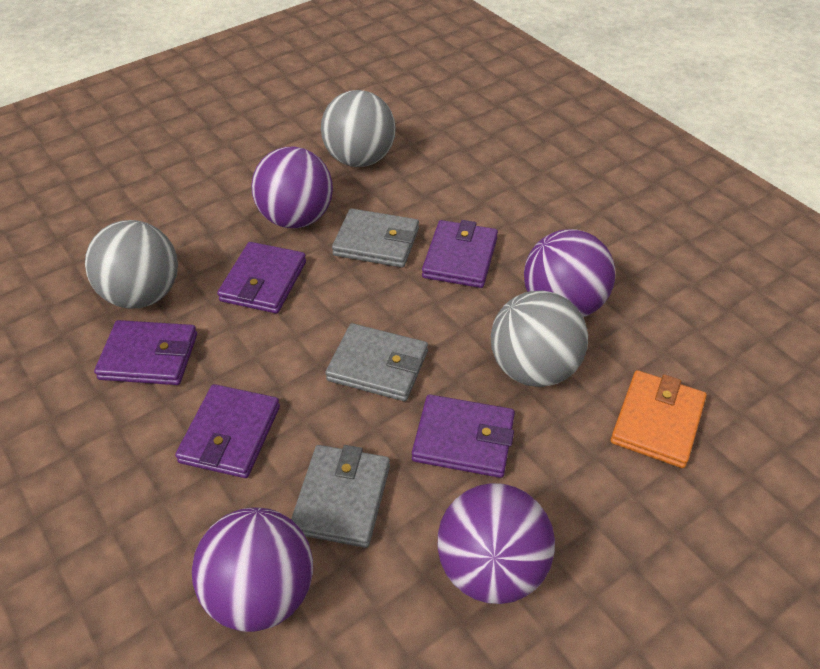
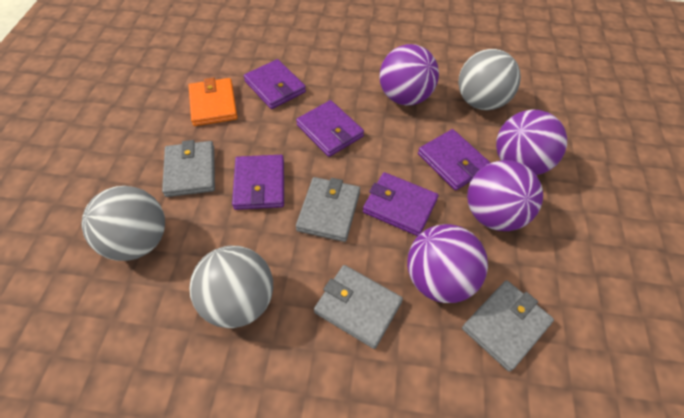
grey wallet: 3 -> 4

